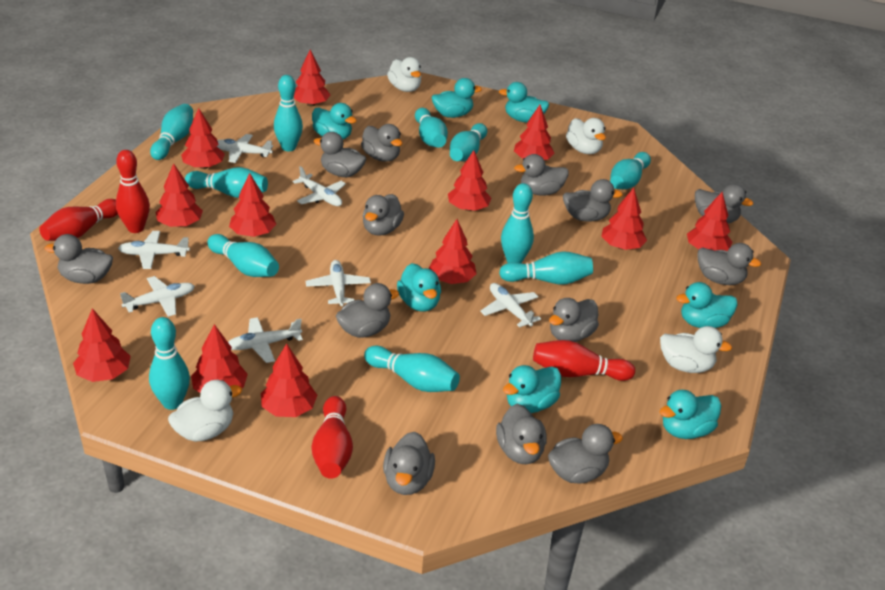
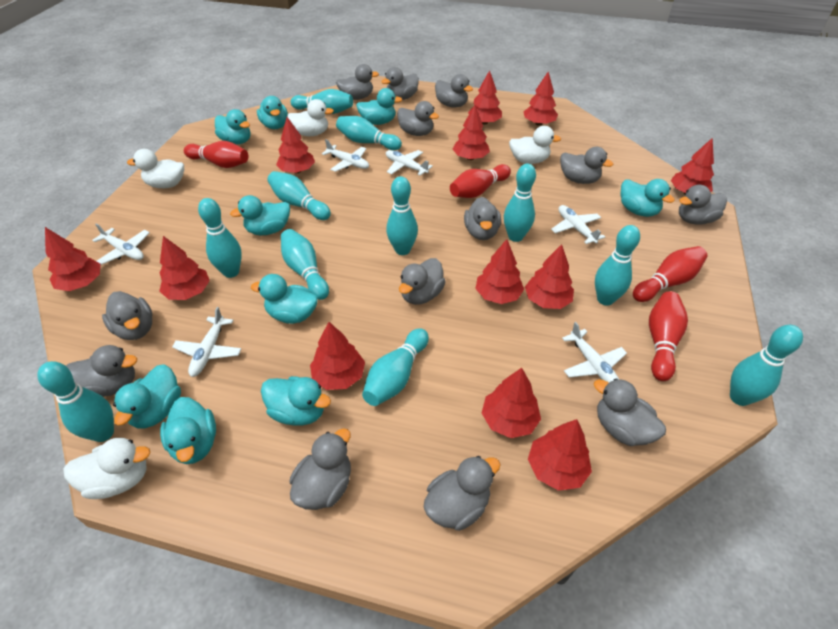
turquoise duck: 7 -> 9
white plane: 7 -> 6

